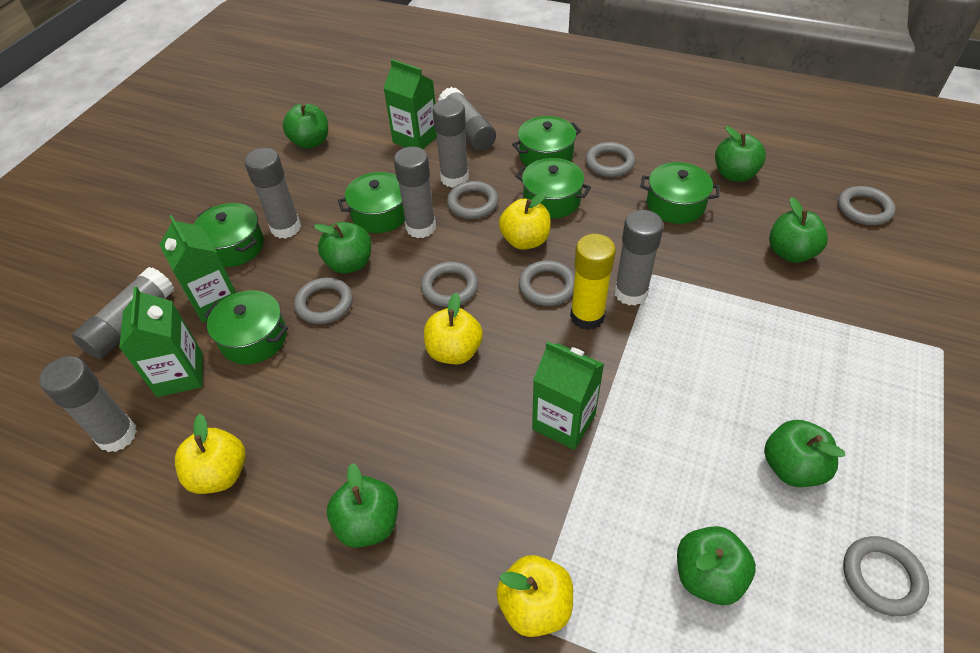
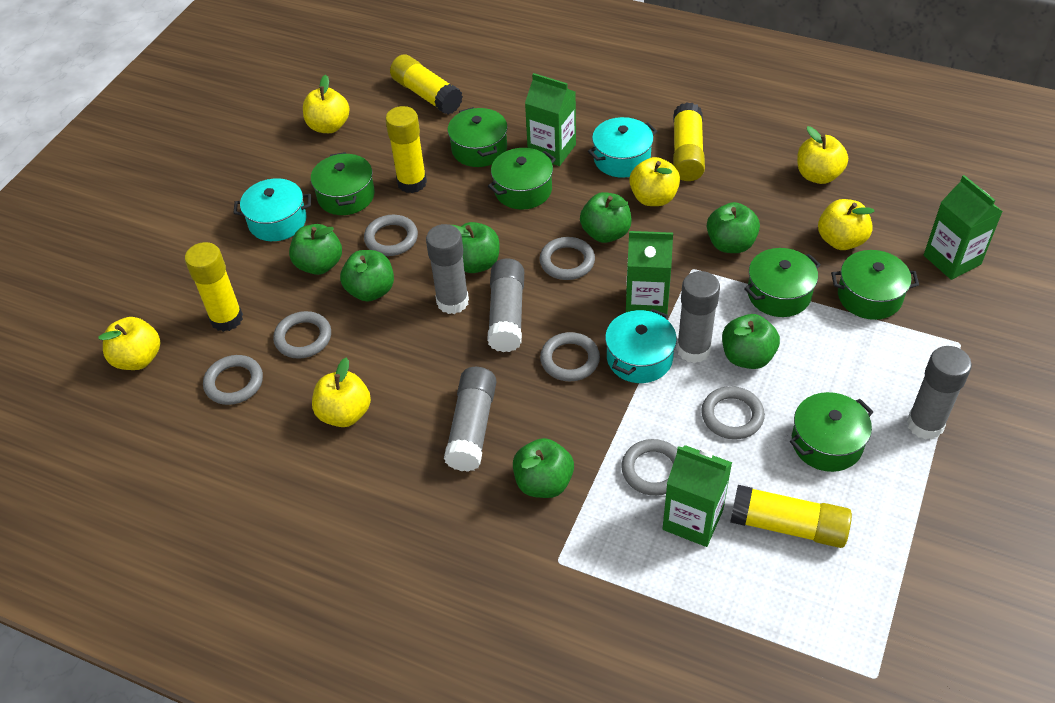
grey glue stick: 7 -> 5
turquoise pot: 0 -> 3
yellow apple: 4 -> 6
yellow glue stick: 1 -> 5

